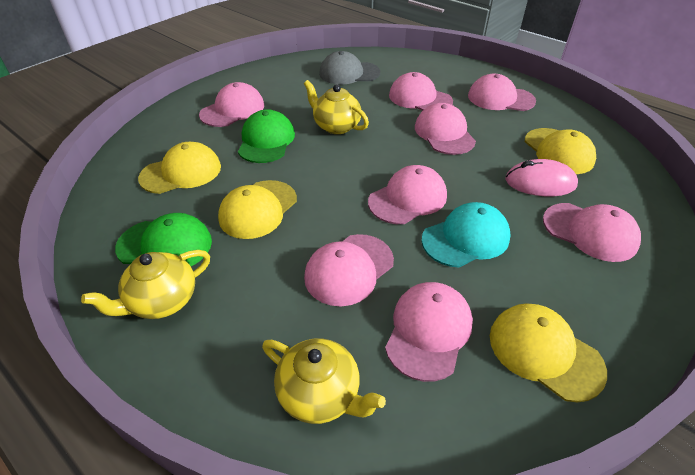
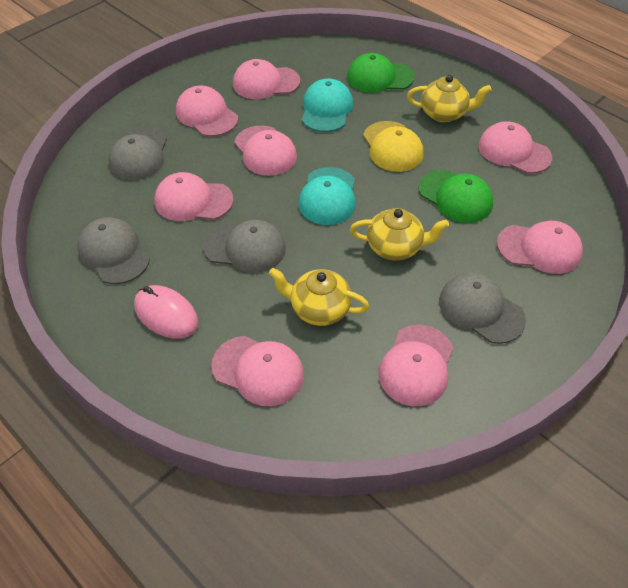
grey cap: 1 -> 4
turquoise cap: 1 -> 2
yellow cap: 4 -> 1

